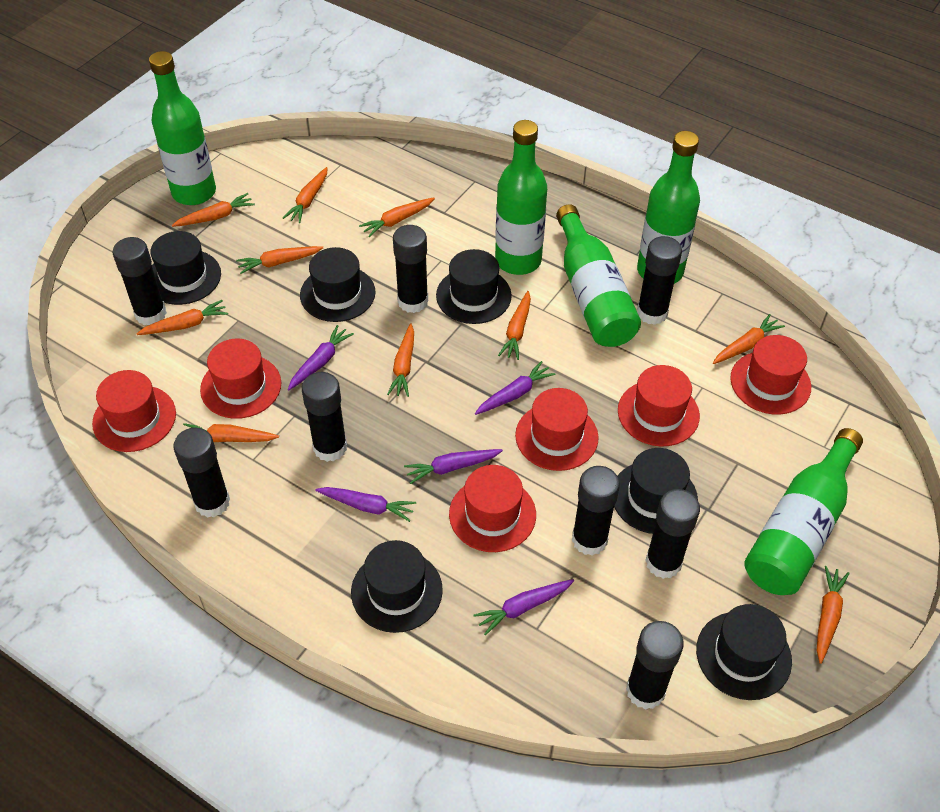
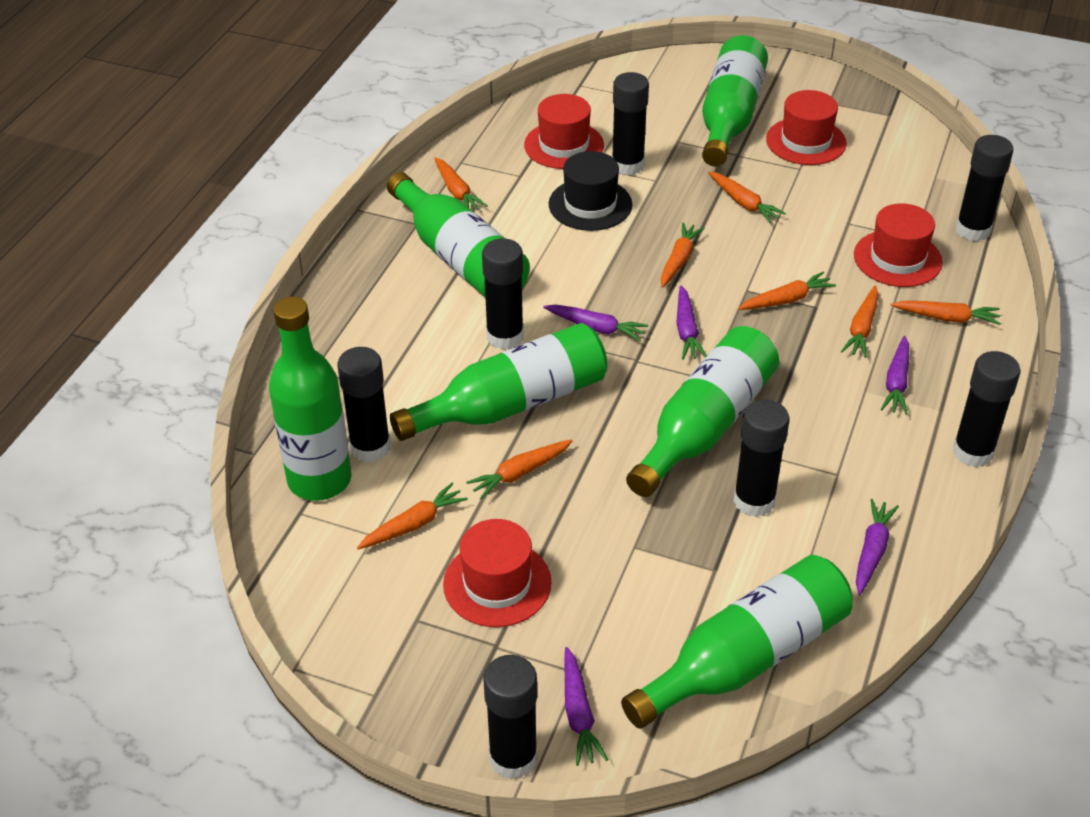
black glue stick: 8 -> 7
black hat: 6 -> 1
green bottle: 5 -> 6
orange carrot: 10 -> 8
red hat: 6 -> 4

